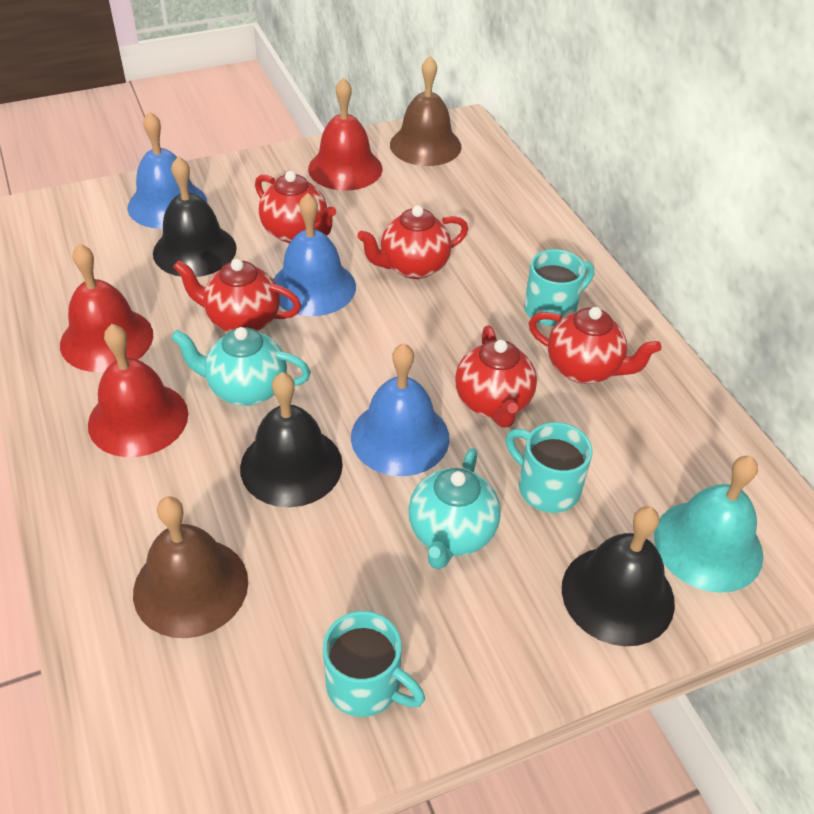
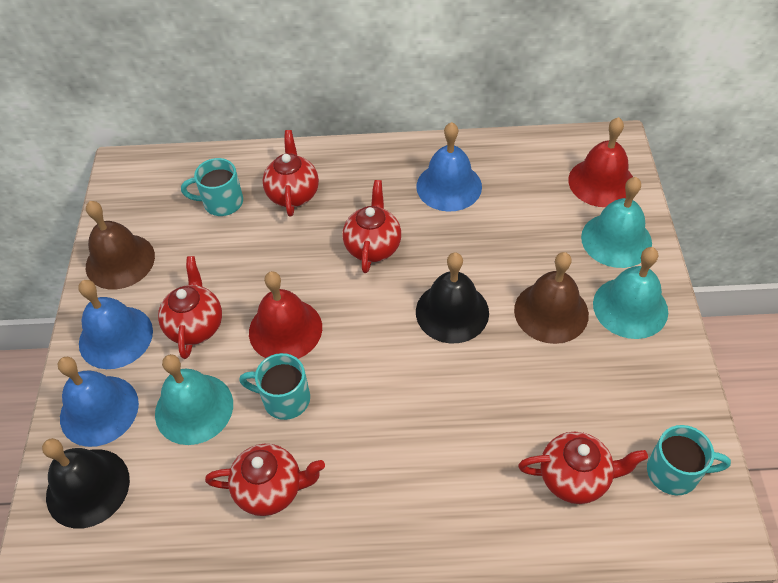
black bell: 3 -> 2
red bell: 3 -> 2
turquoise bell: 1 -> 3
turquoise teapot: 2 -> 0

